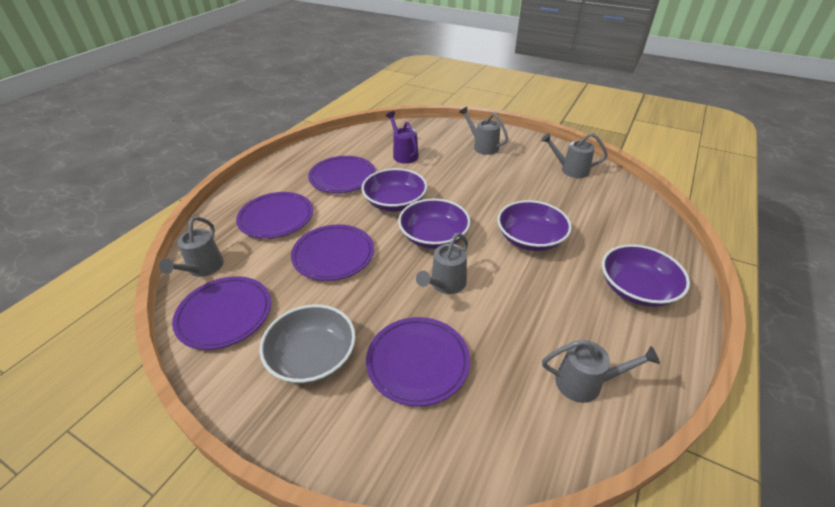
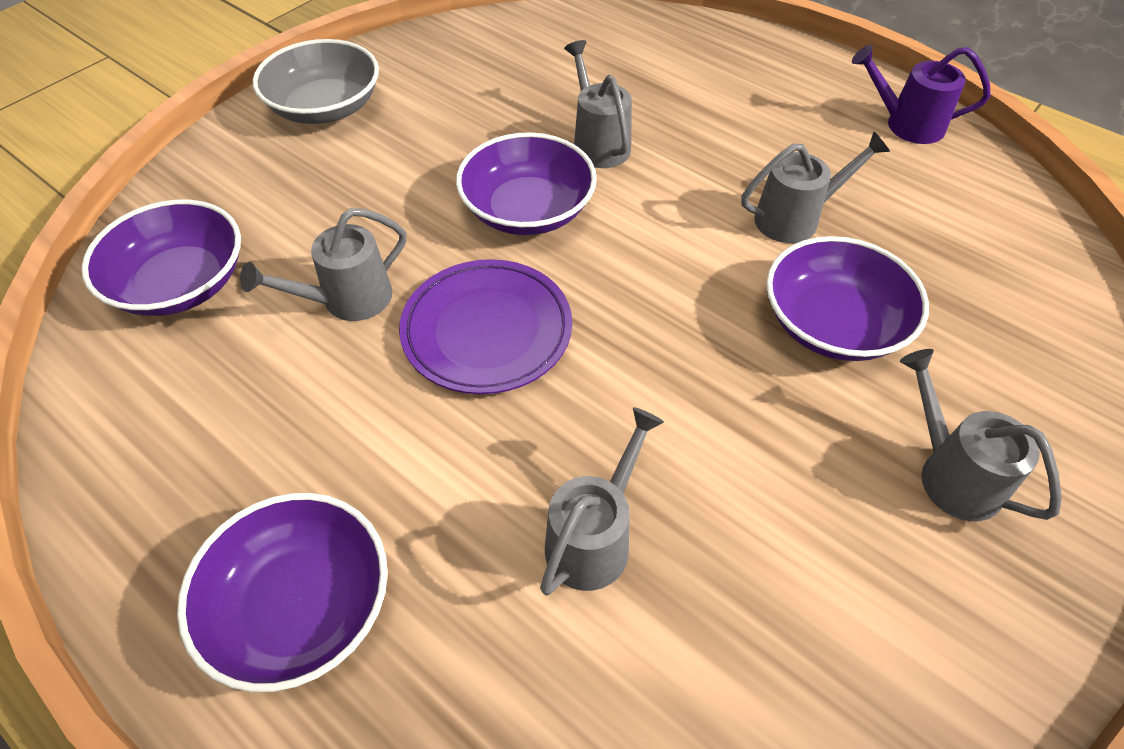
purple plate: 5 -> 1

